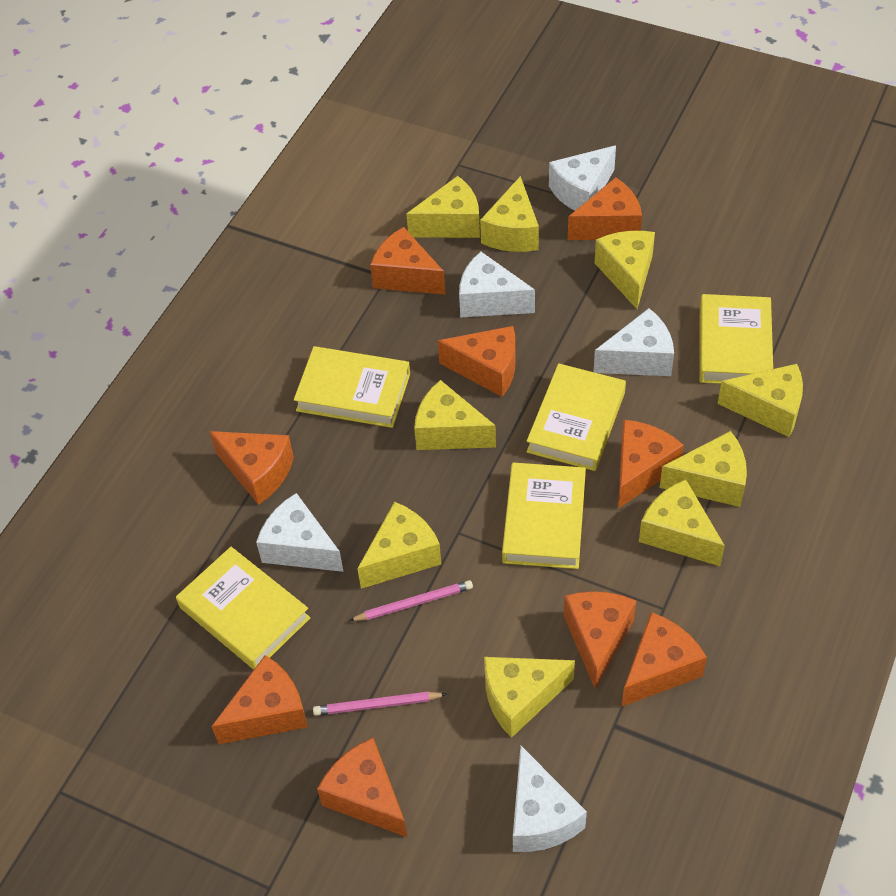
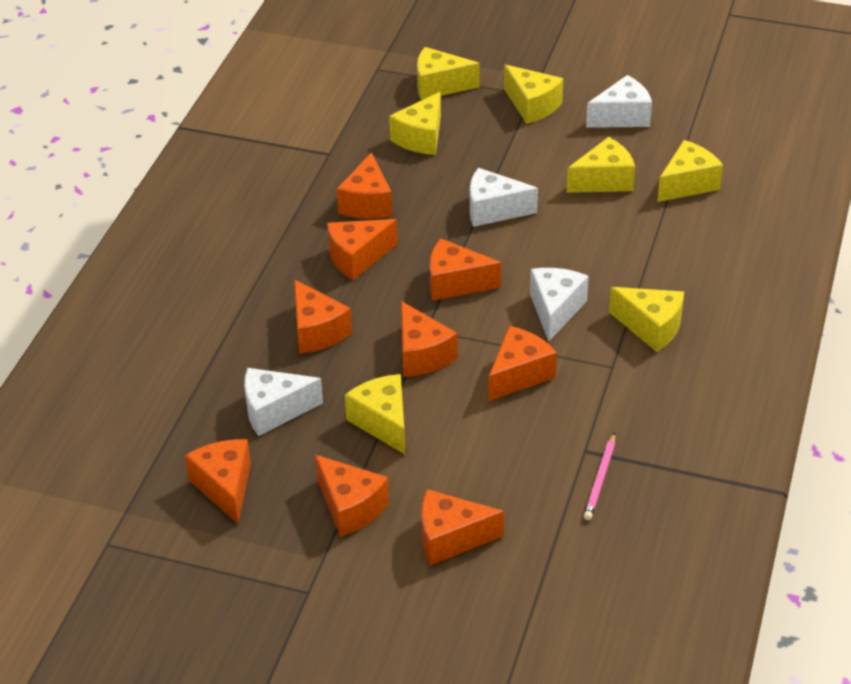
pink pencil: 2 -> 1
white cheese: 5 -> 4
yellow book: 5 -> 0
yellow cheese: 9 -> 7

